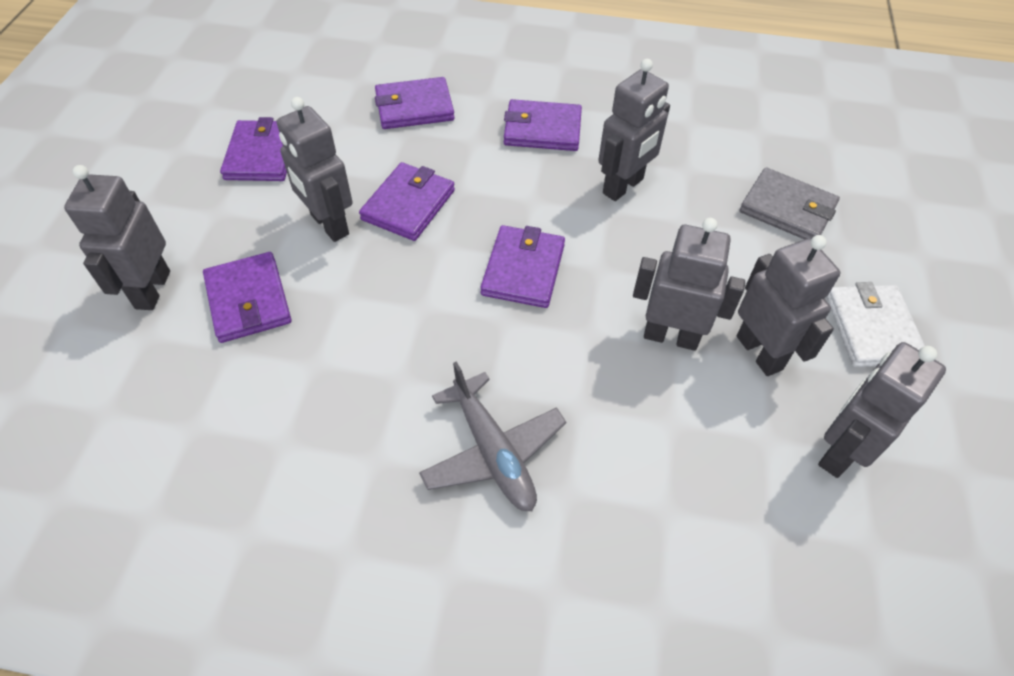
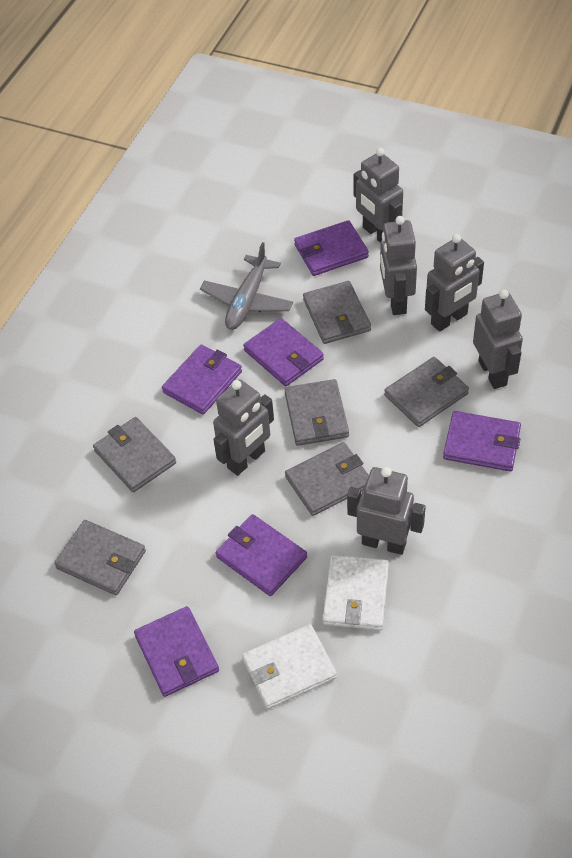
grey wallet: 1 -> 6
white wallet: 1 -> 2

